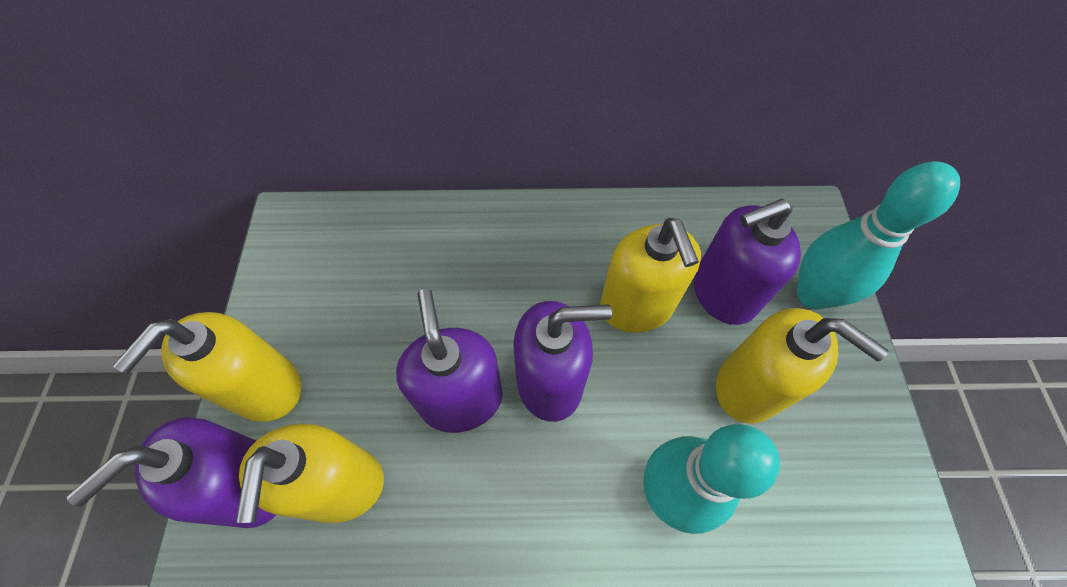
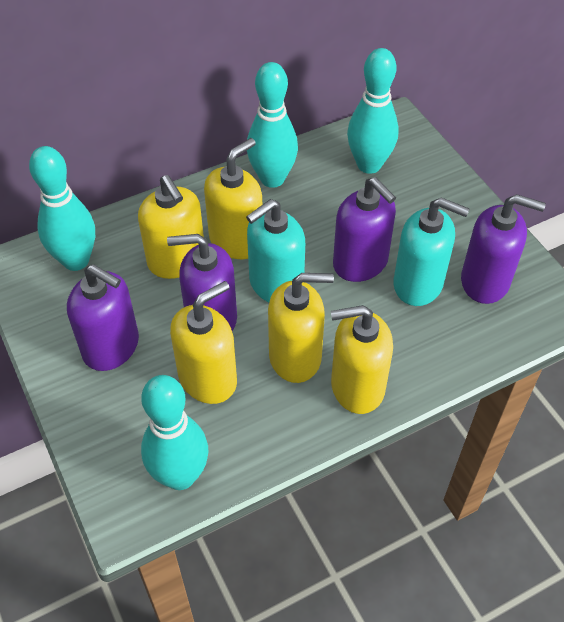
turquoise bowling pin: 2 -> 4
turquoise soap dispenser: 0 -> 2
yellow soap dispenser: 4 -> 5

